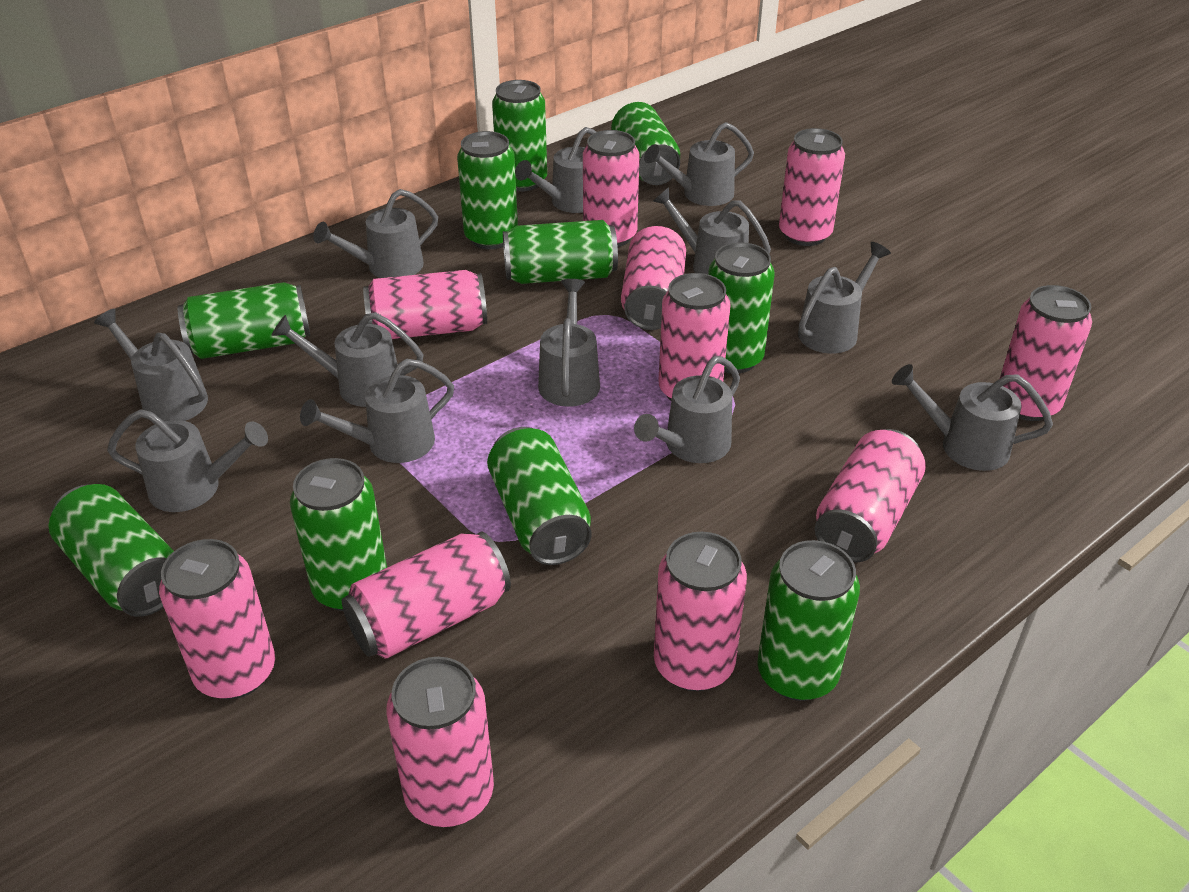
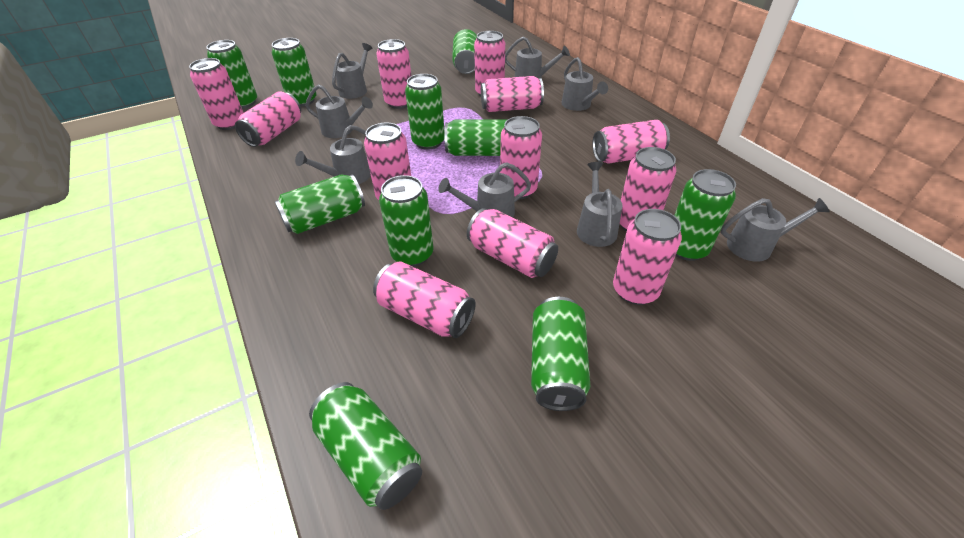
grey watering can: 12 -> 8
pink can: 11 -> 12

